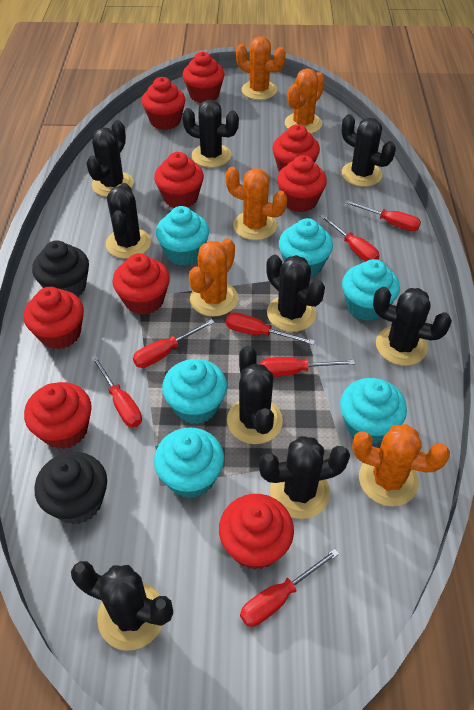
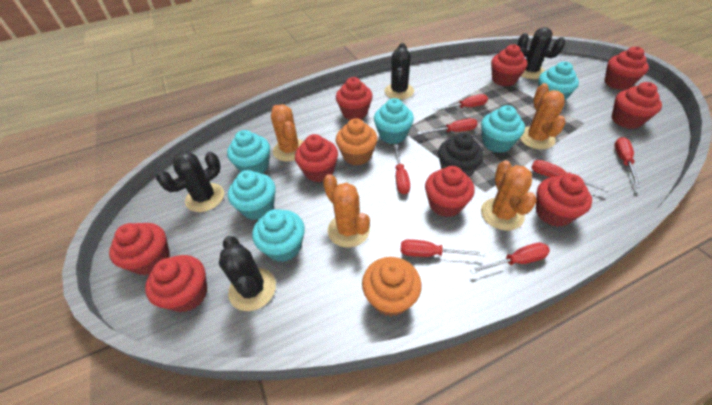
black cactus: 9 -> 4
black cupcake: 2 -> 1
orange cactus: 5 -> 4
orange cupcake: 0 -> 2

